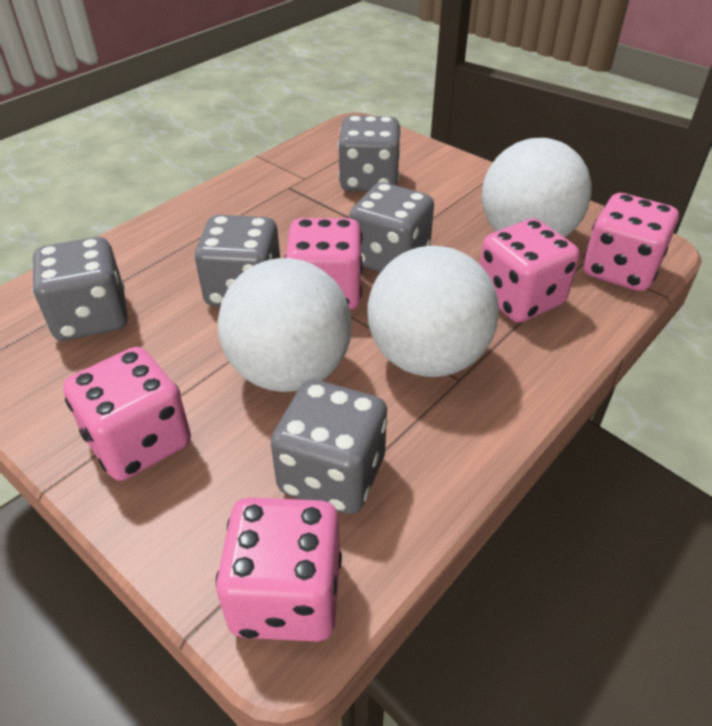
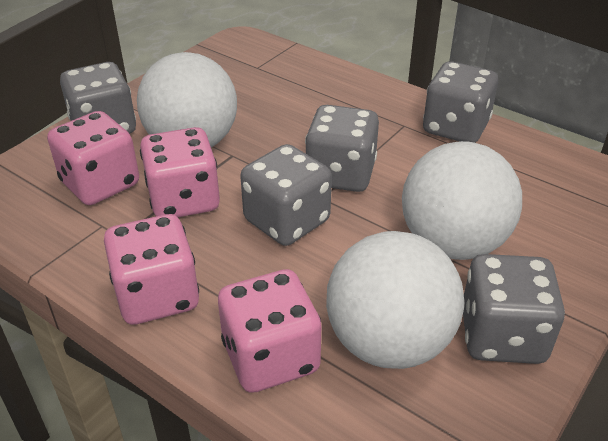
pink dice: 5 -> 4

